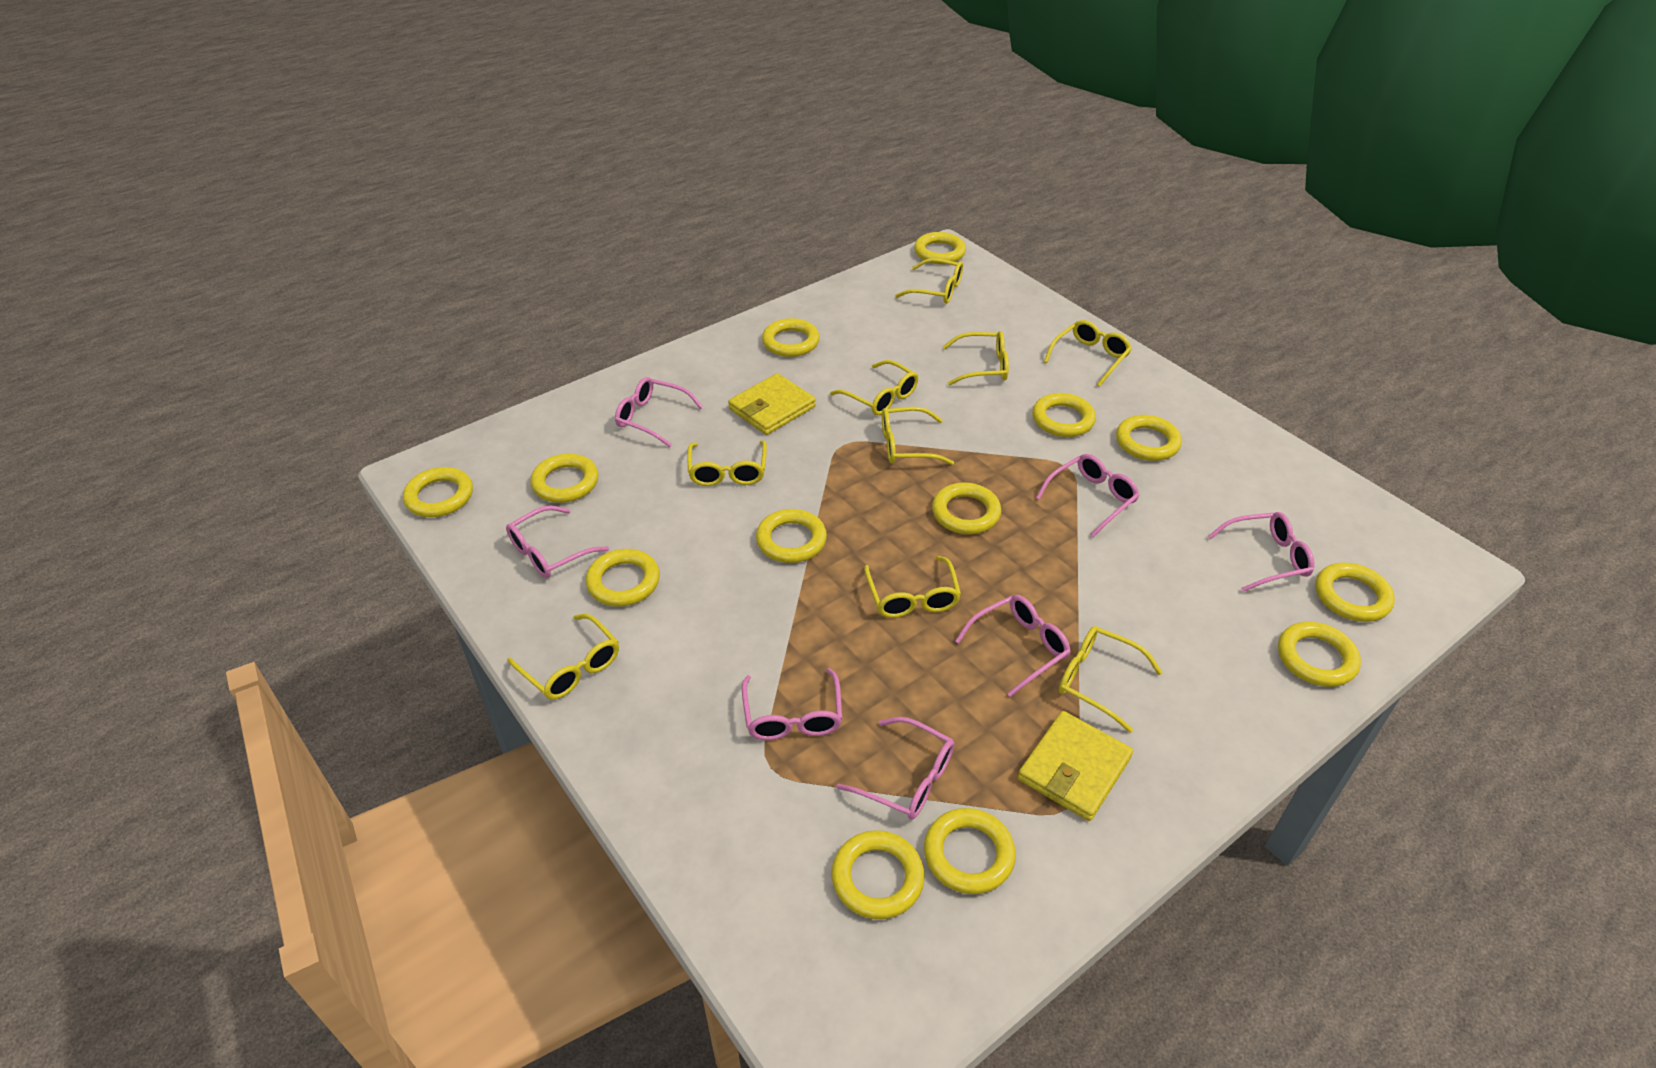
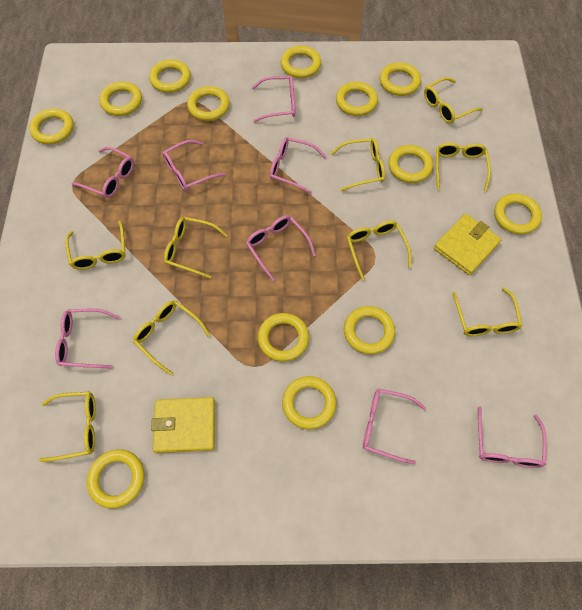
pink glasses: 7 -> 8

